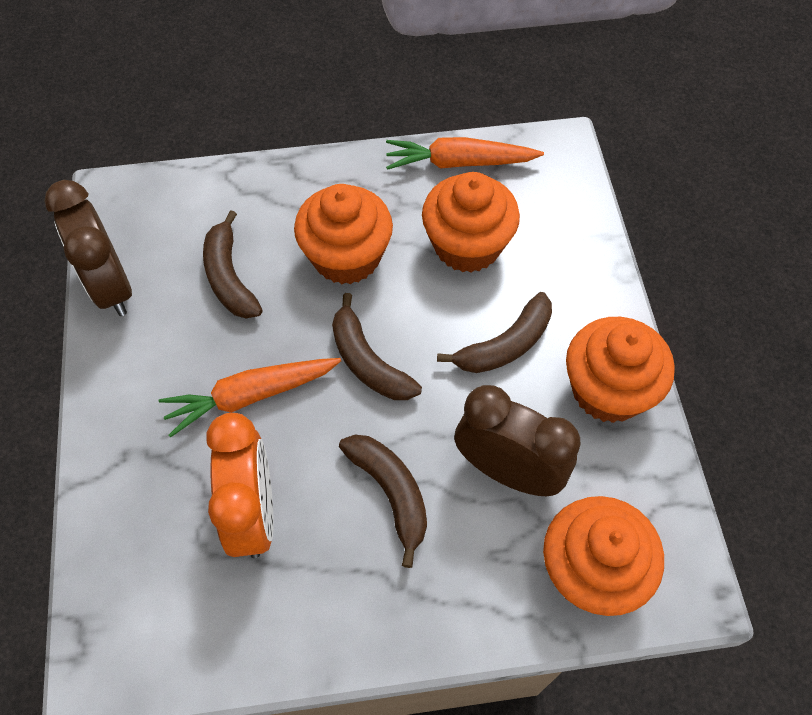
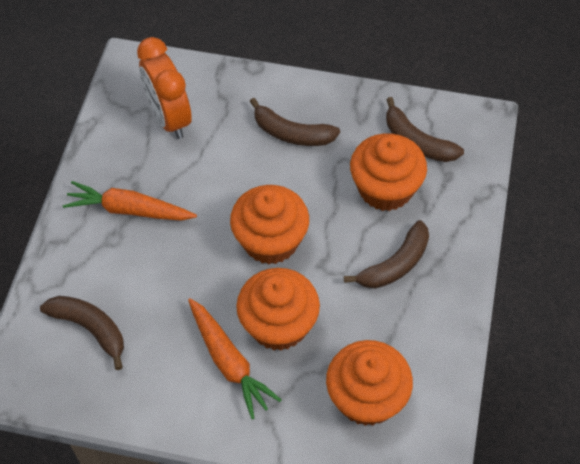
brown clock: 2 -> 0

